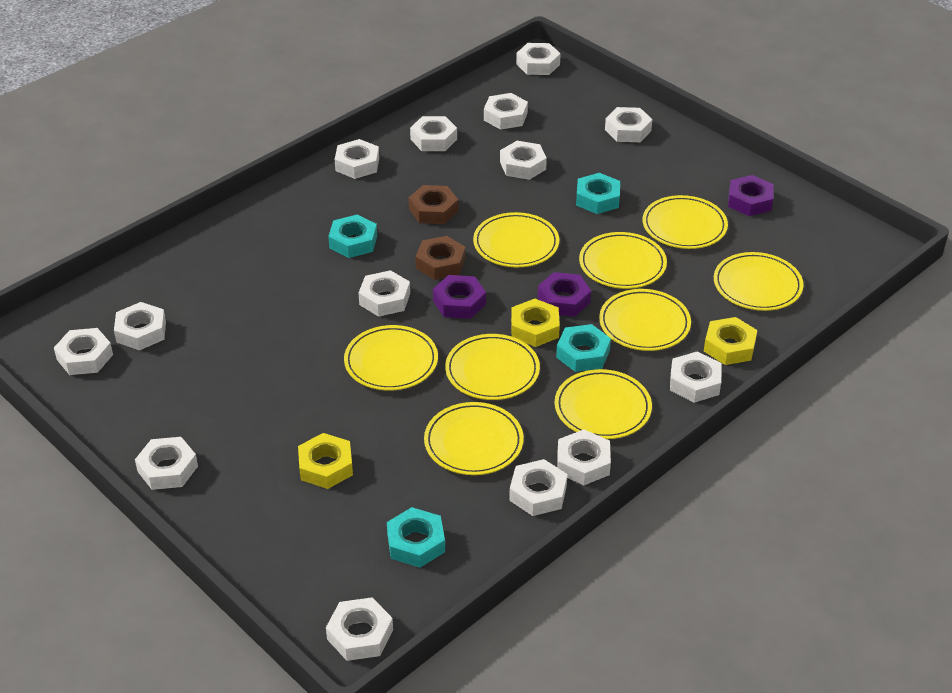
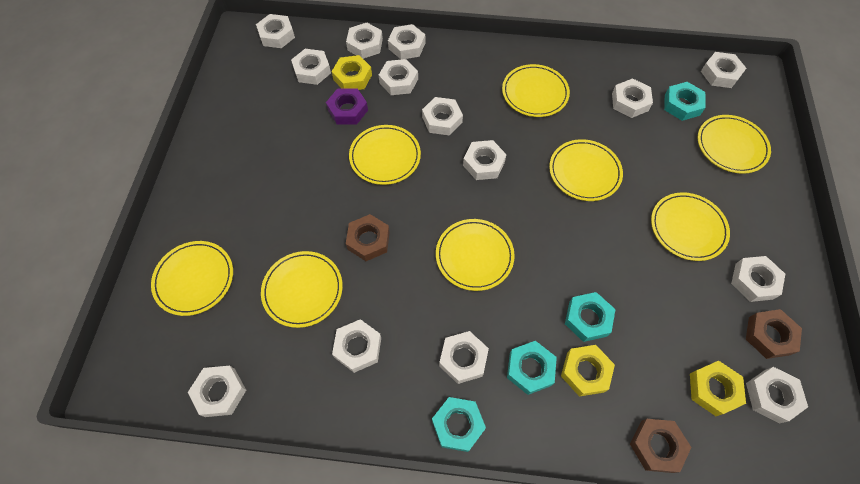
brown nut: 2 -> 3
purple nut: 3 -> 1
yellow plate: 9 -> 8

